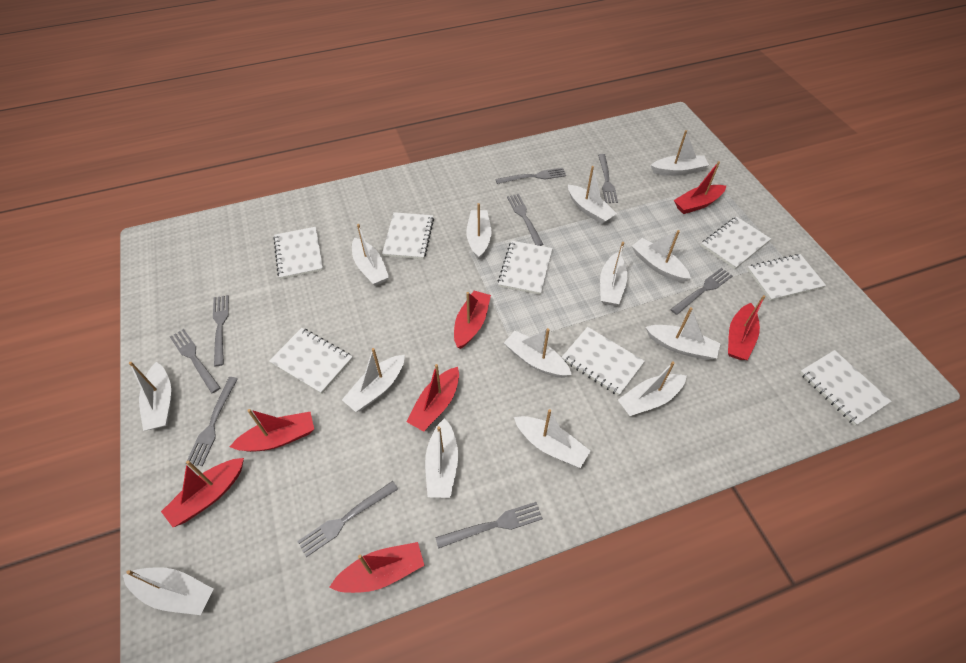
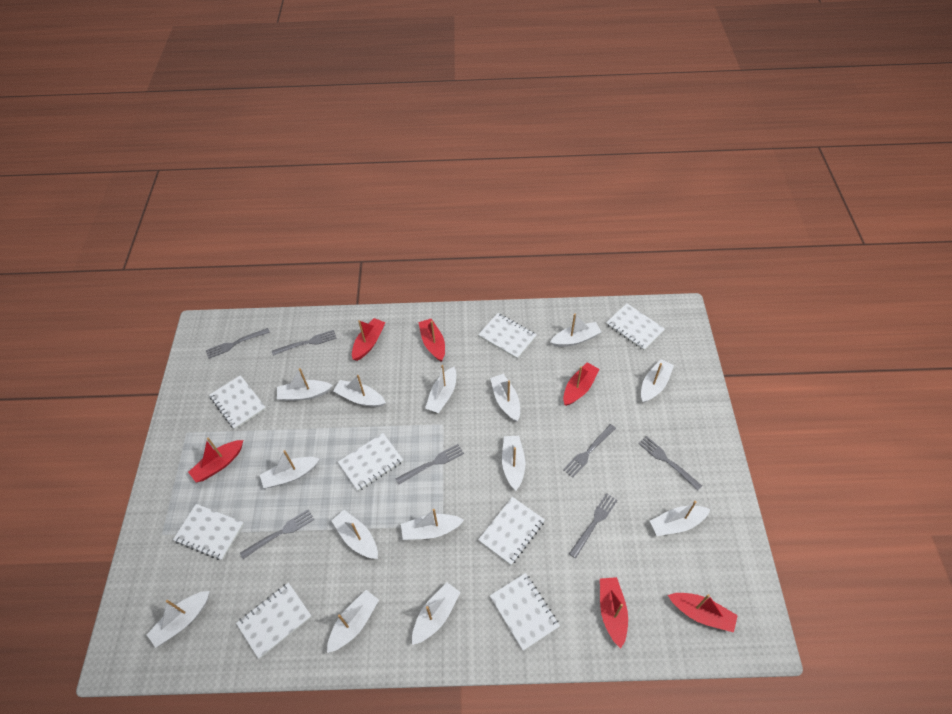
grey fork: 9 -> 7
red boat: 7 -> 6

